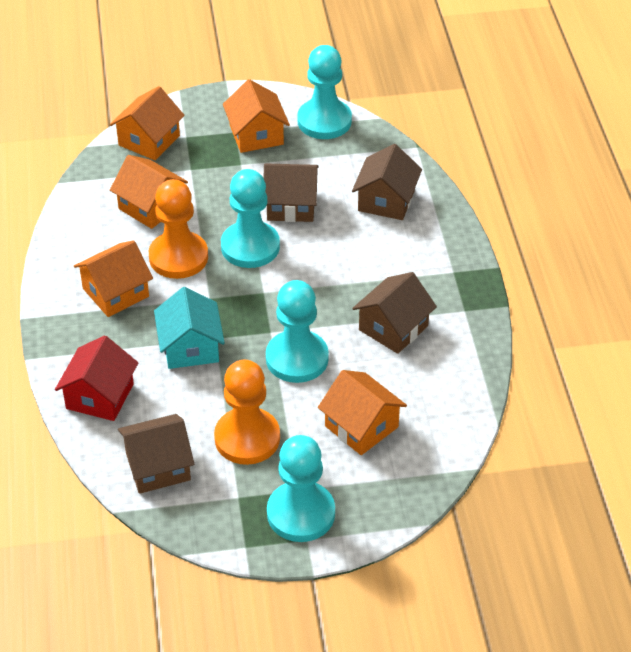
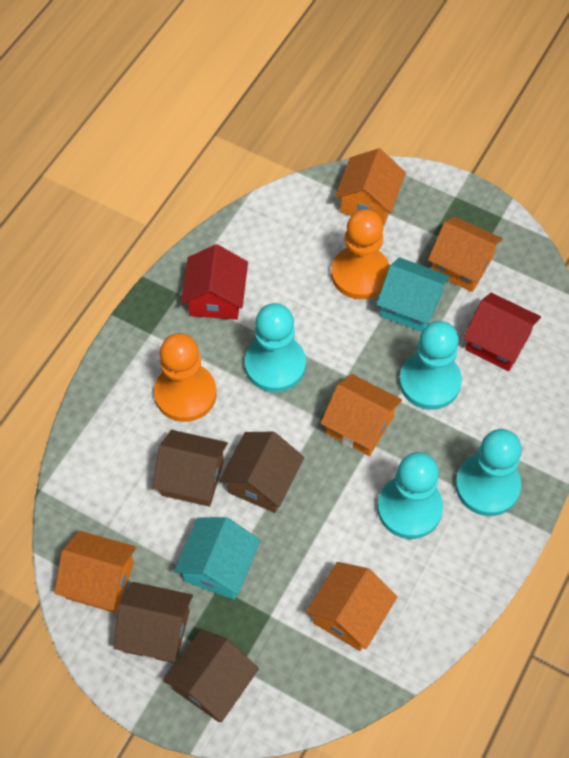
red house: 1 -> 2
turquoise house: 1 -> 2

